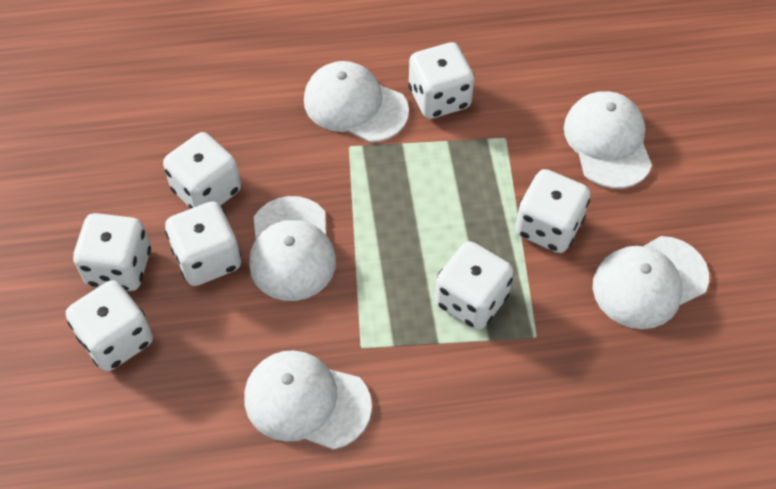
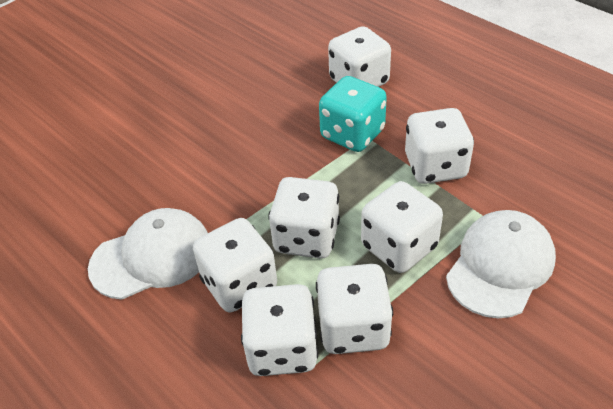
turquoise dice: 0 -> 1
white cap: 5 -> 2

